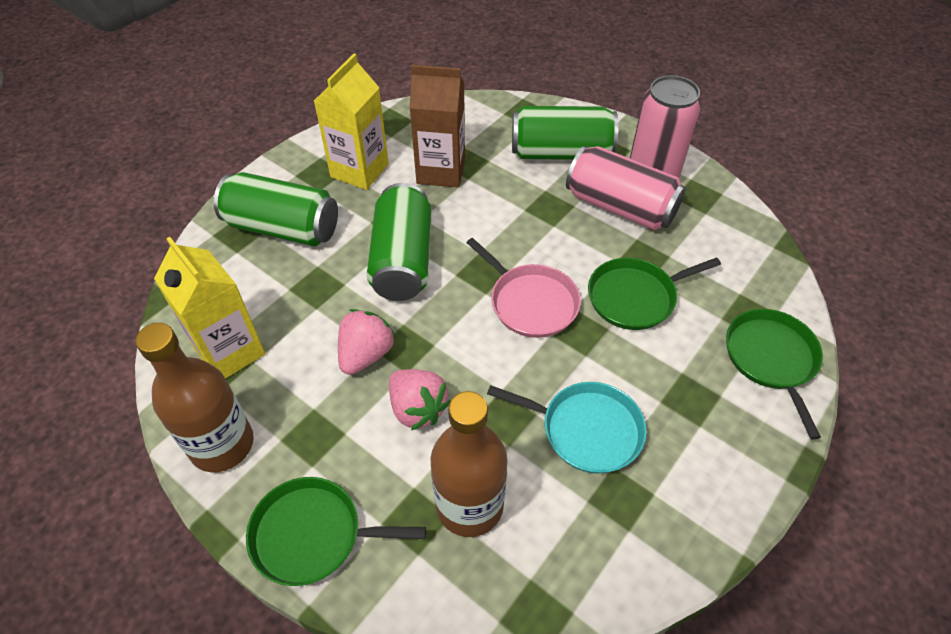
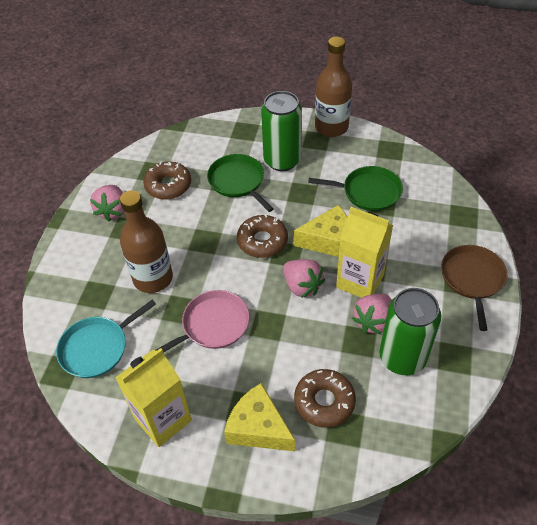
brown carton: 1 -> 0
brown donut: 0 -> 3
brown pan: 0 -> 1
green can: 3 -> 2
green pan: 3 -> 2
pink can: 2 -> 0
pink strawberry: 2 -> 3
yellow cheese: 0 -> 2

